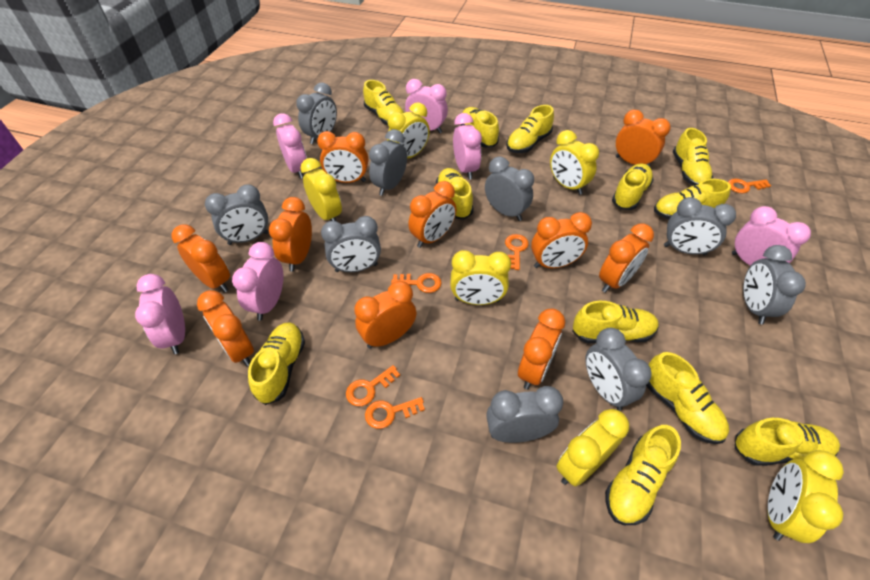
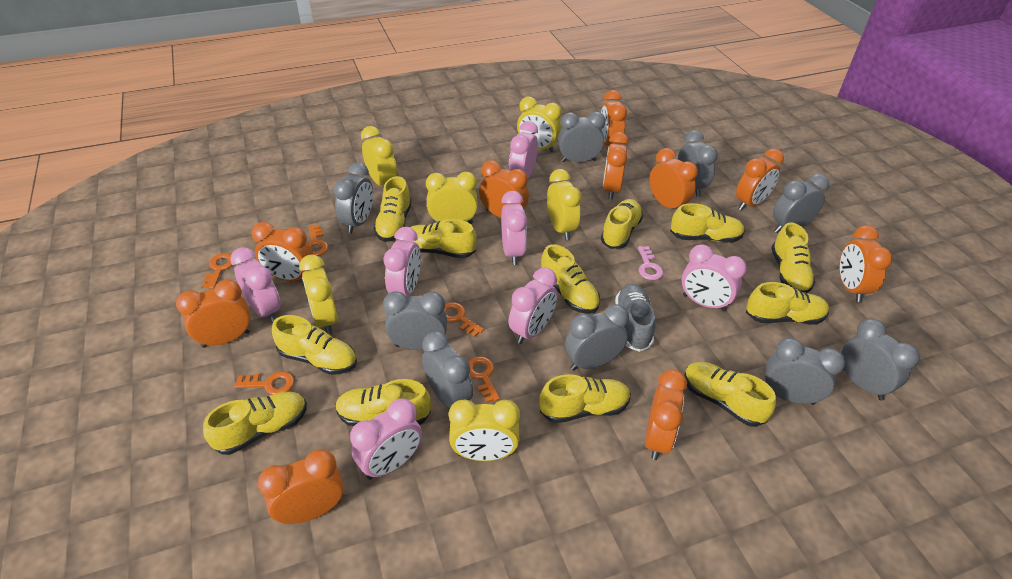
grey shoe: 0 -> 1
pink clock: 6 -> 7
pink key: 0 -> 1

